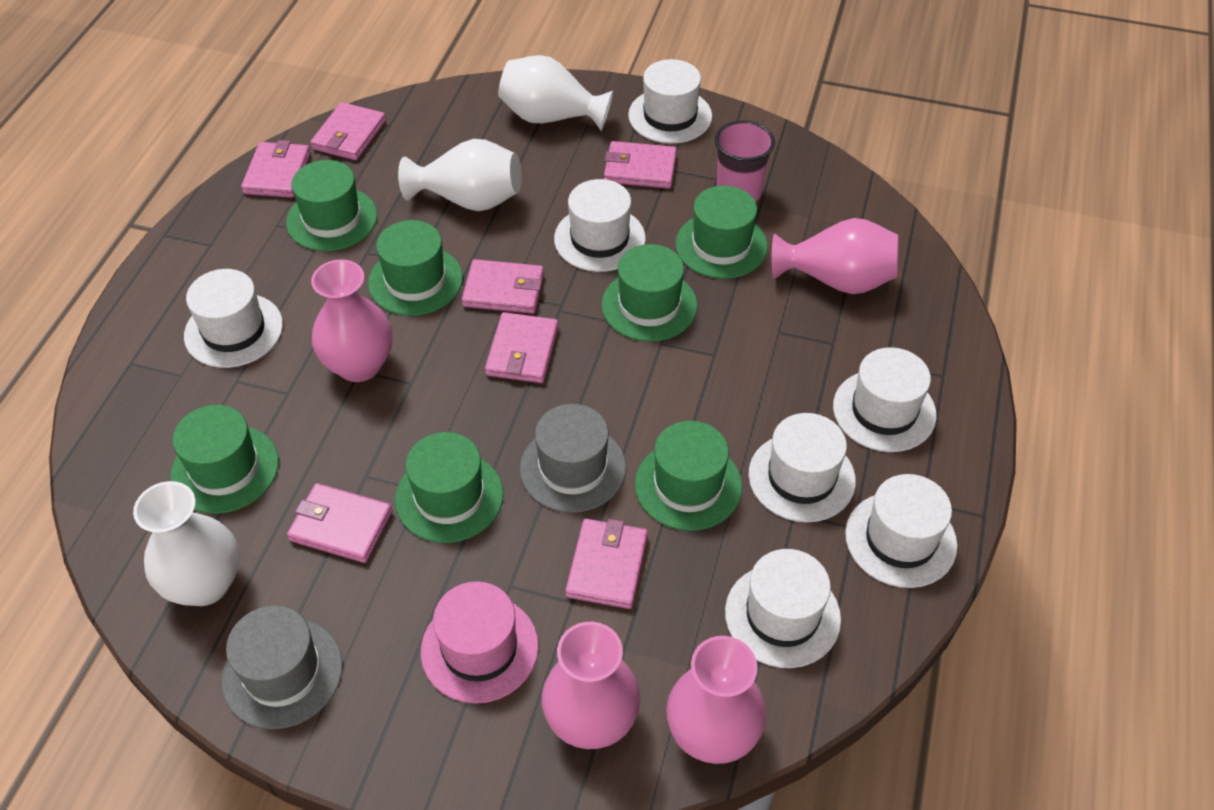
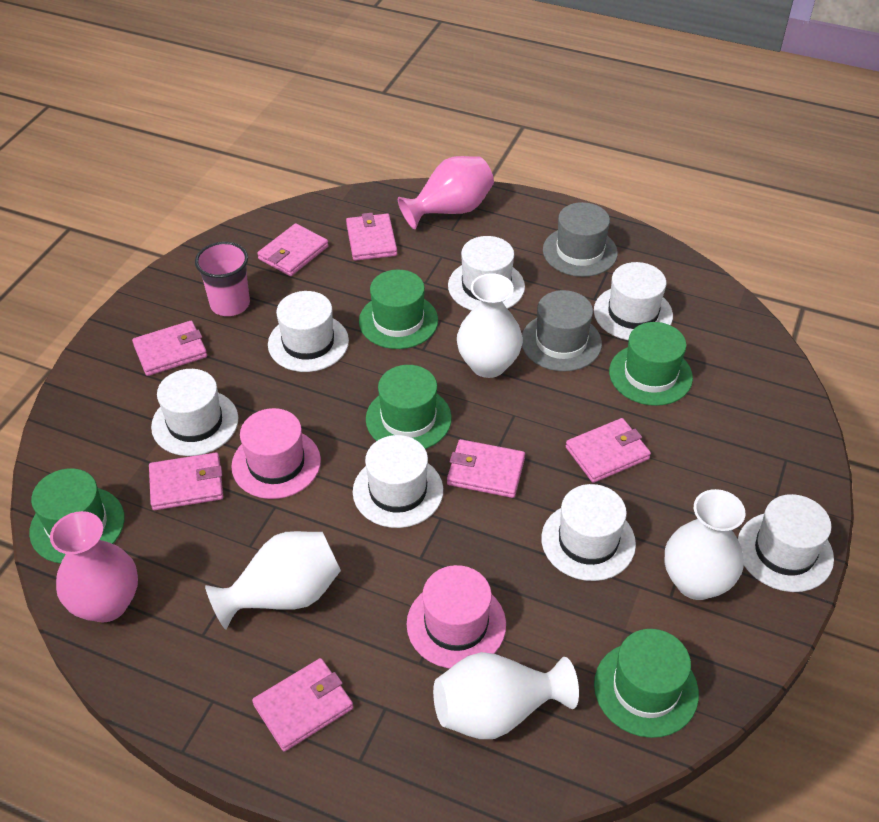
green hat: 7 -> 5
pink hat: 1 -> 2
pink vase: 4 -> 2
white vase: 3 -> 4

